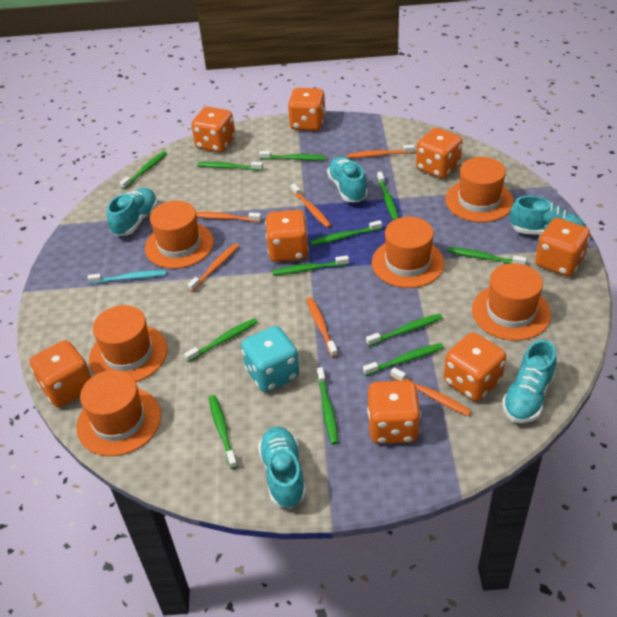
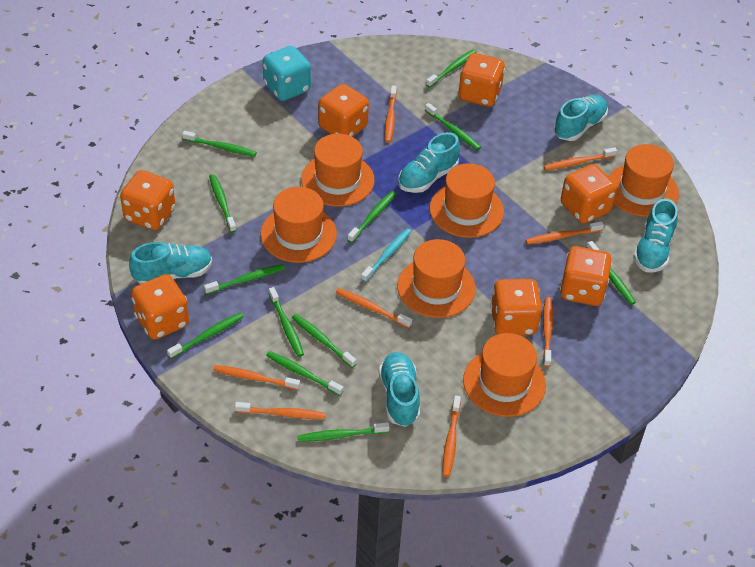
orange dice: 8 -> 7
orange toothbrush: 6 -> 8

